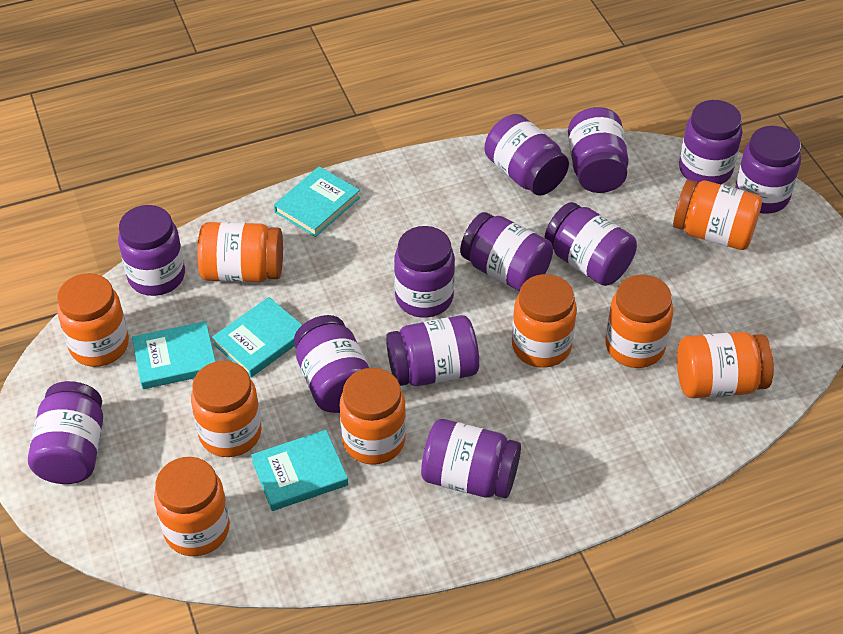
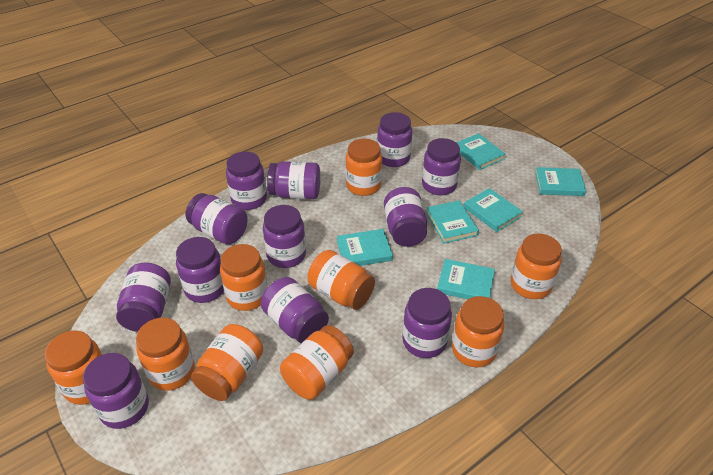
turquoise book: 4 -> 6

